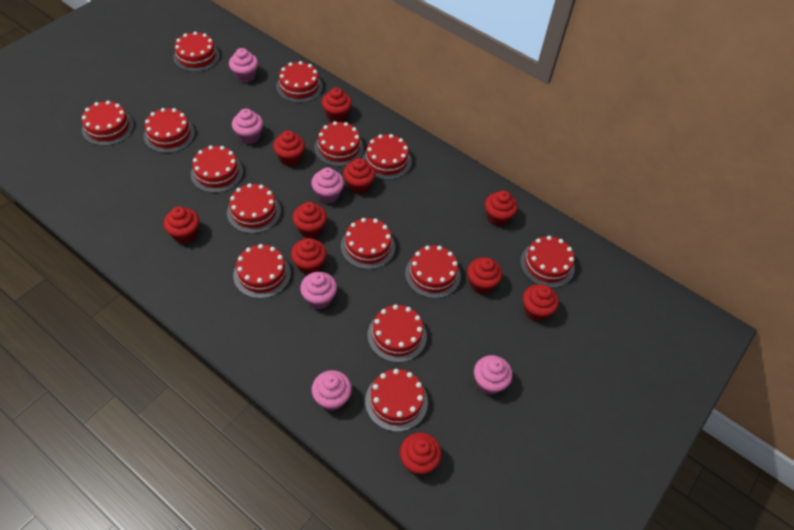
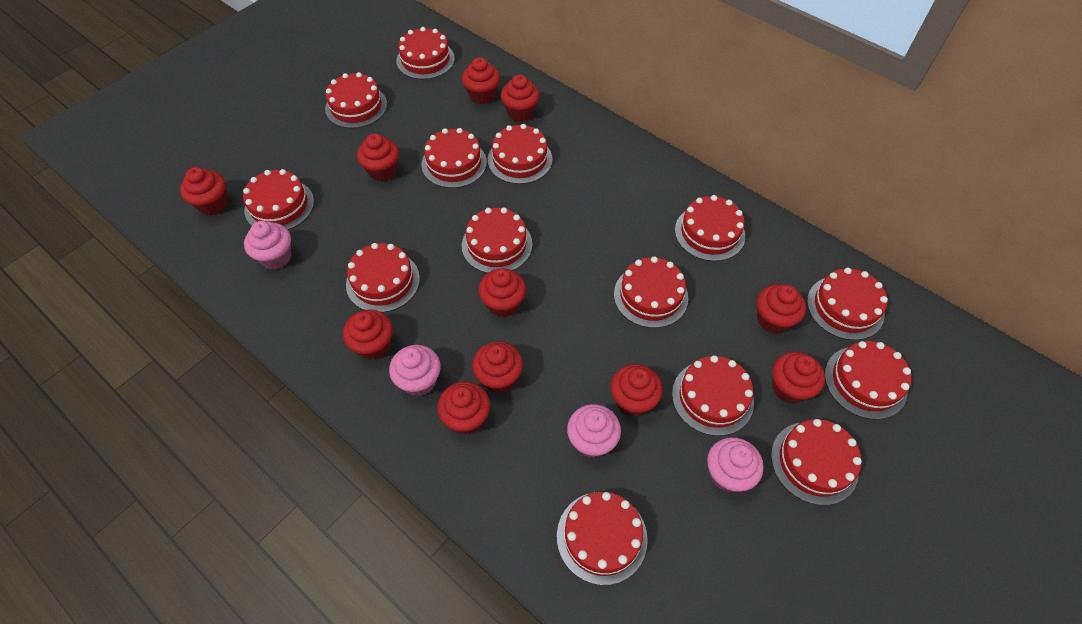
pink cupcake: 6 -> 4
red cupcake: 10 -> 11

